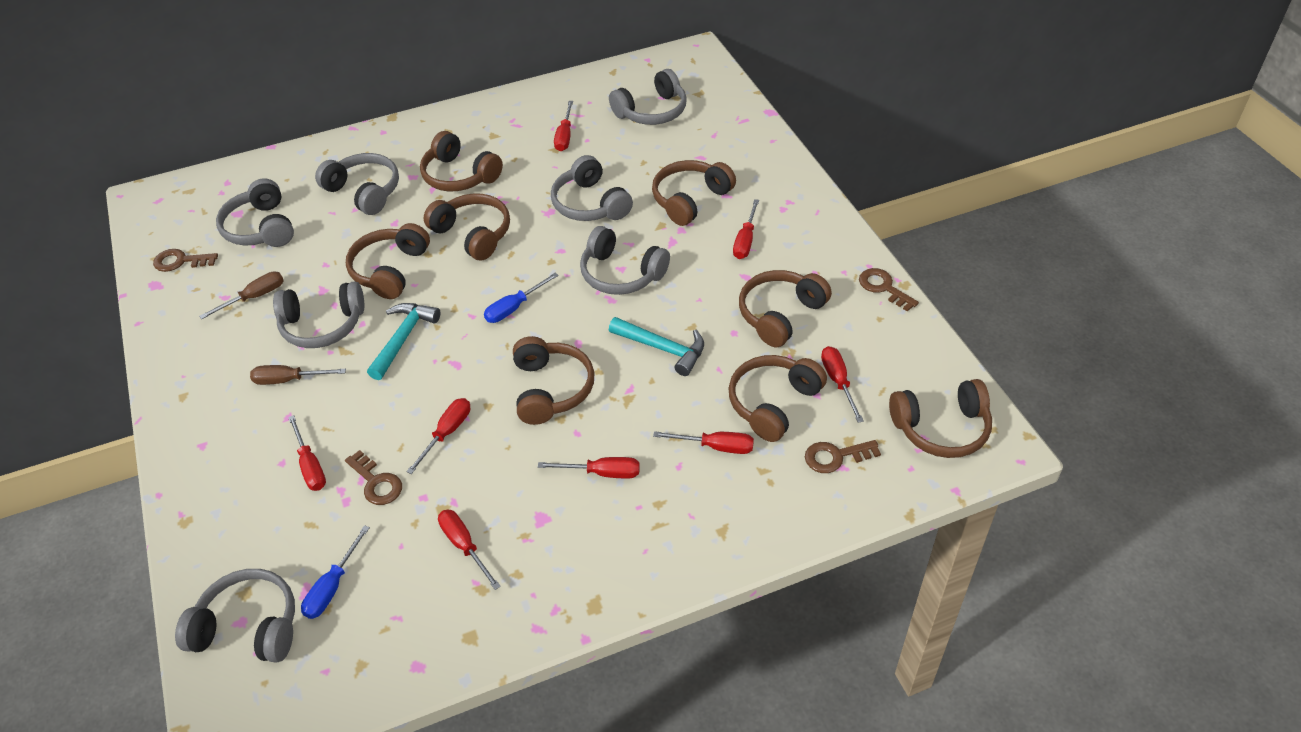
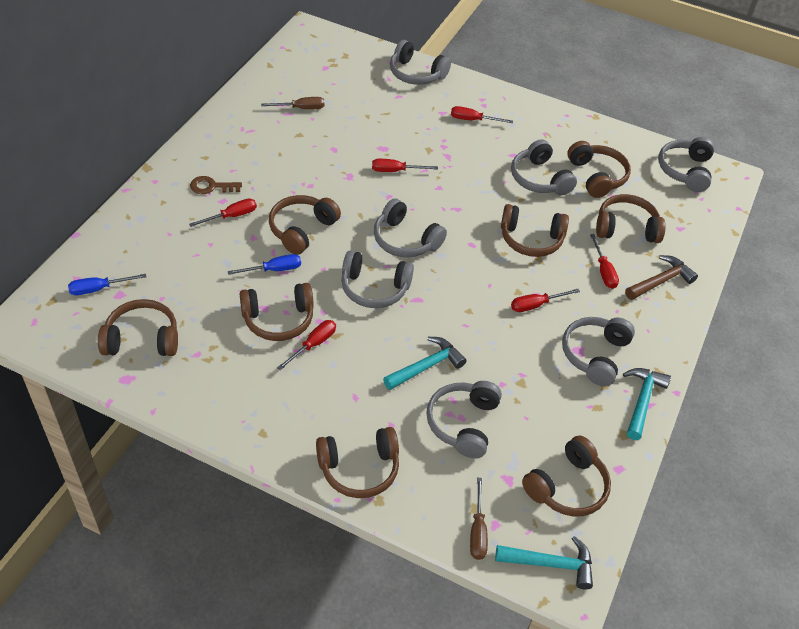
brown hammer: 0 -> 1
brown key: 4 -> 1
red screwdriver: 8 -> 6
turquoise hammer: 2 -> 3

